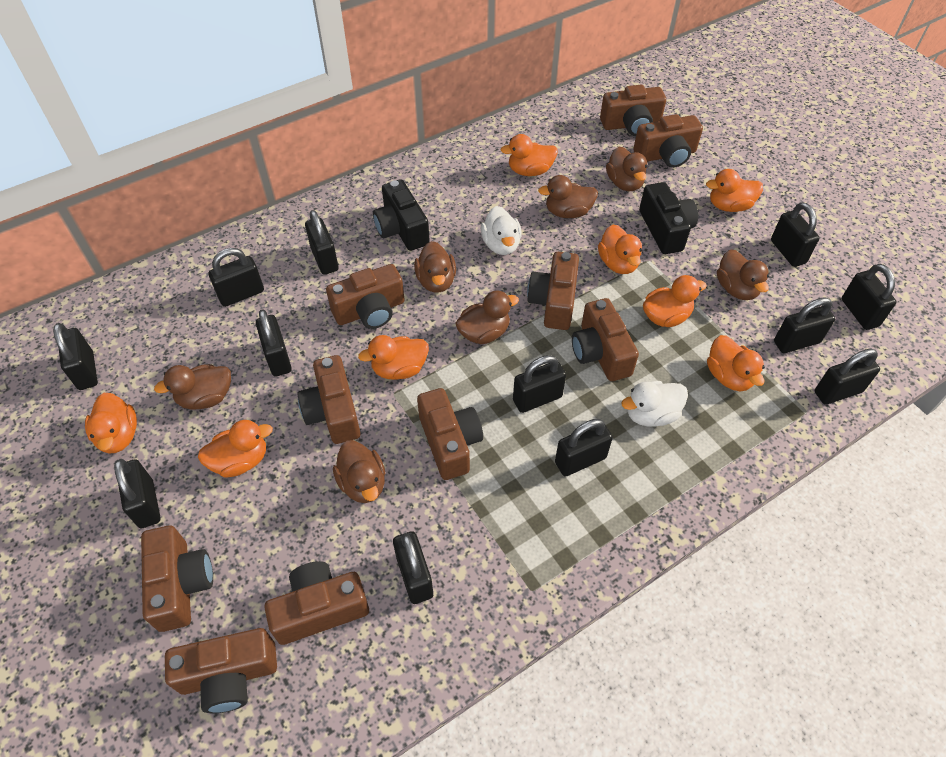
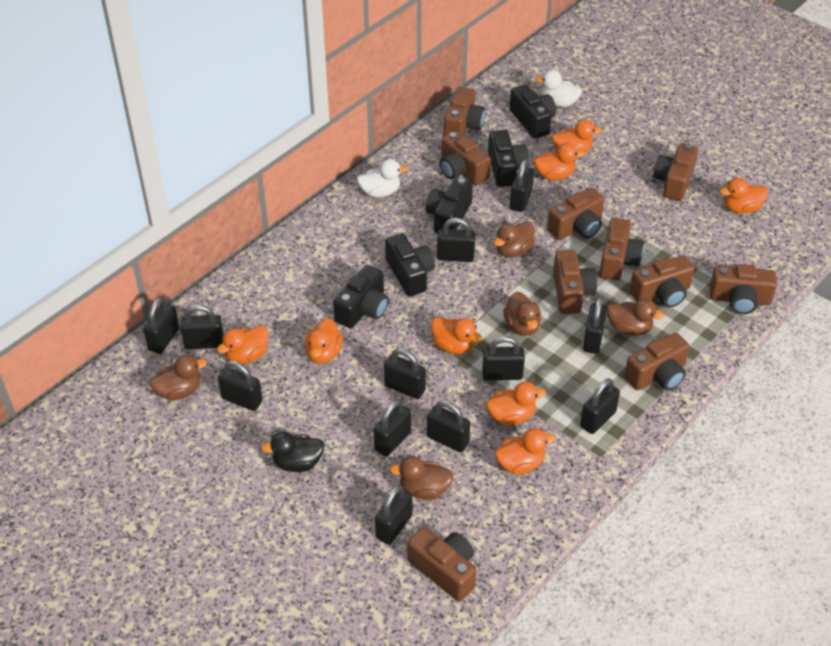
black camera: 2 -> 5
black duck: 0 -> 1
brown duck: 7 -> 5

